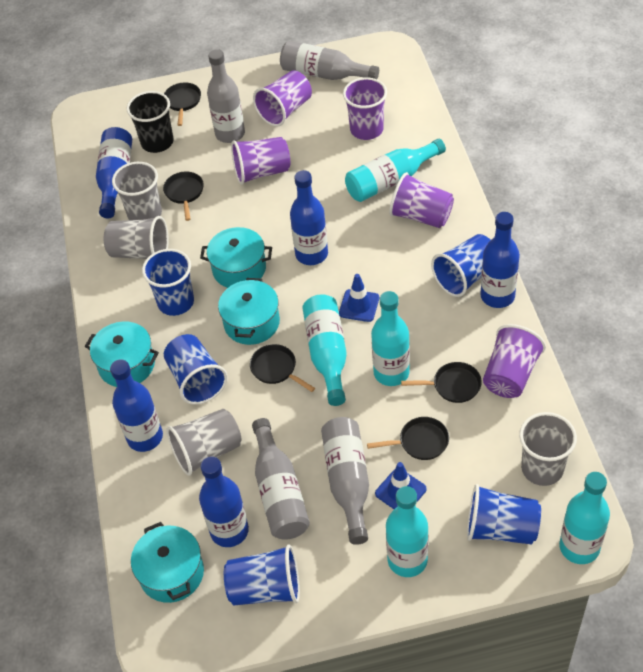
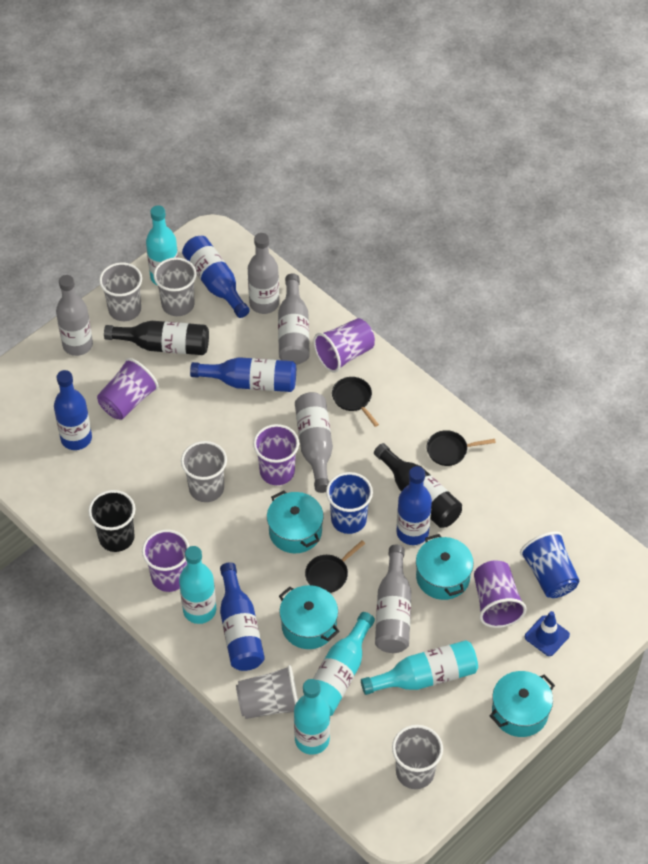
black bottle: 0 -> 2
black pan: 5 -> 3
blue cup: 5 -> 2
blue traffic cone: 2 -> 1
grey bottle: 4 -> 5
grey cup: 4 -> 5

